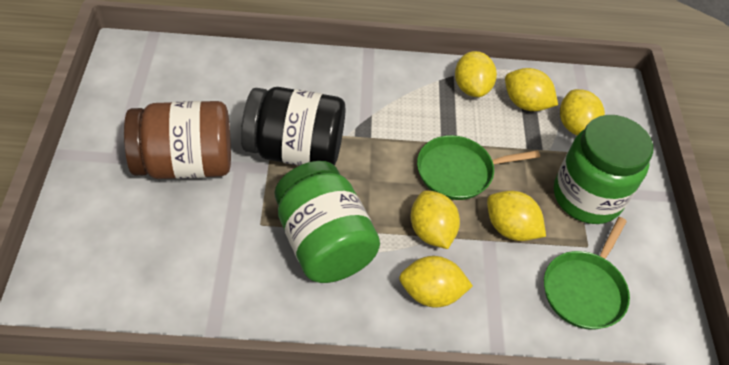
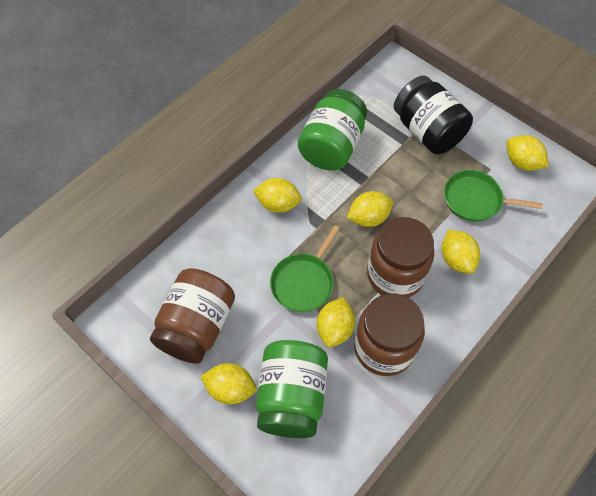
brown jar: 1 -> 3

